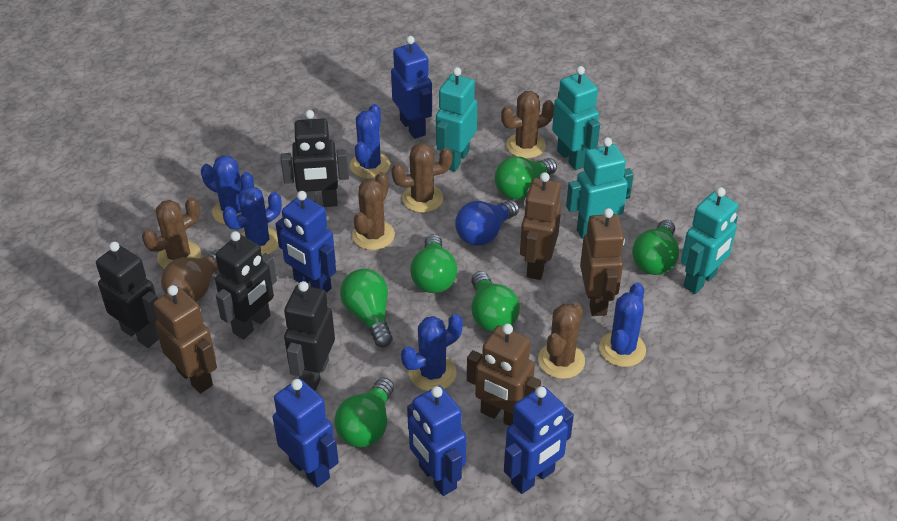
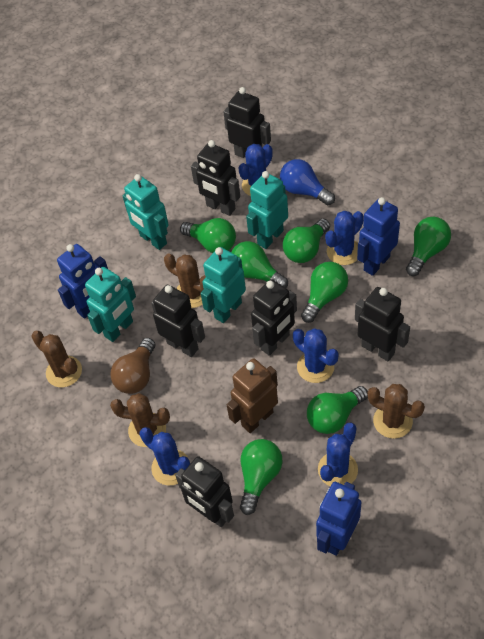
black robot: 4 -> 6
blue robot: 5 -> 3
brown cactus: 5 -> 4
brown robot: 4 -> 1
green light bulb: 6 -> 7

